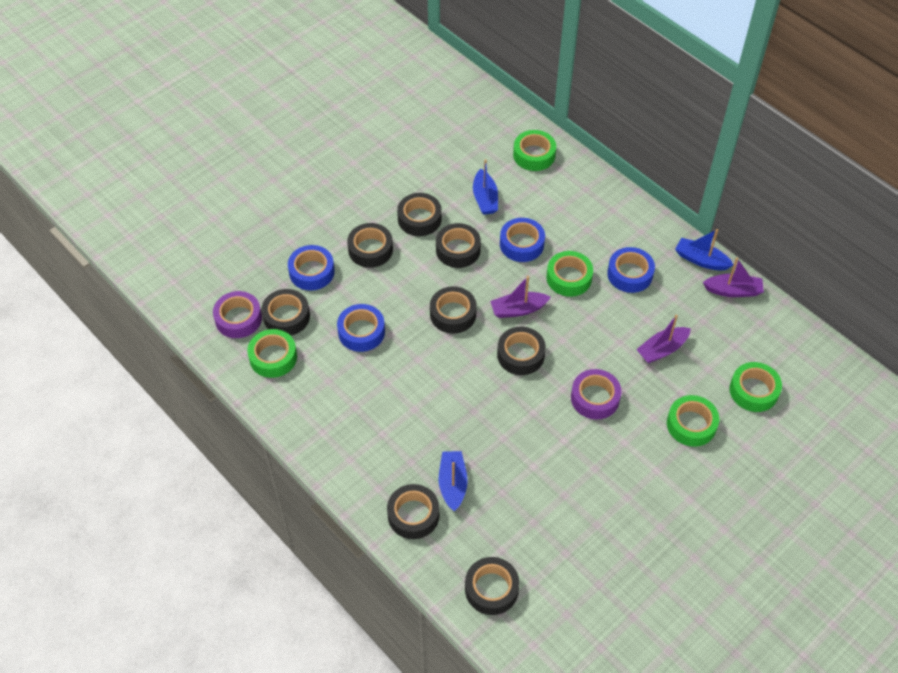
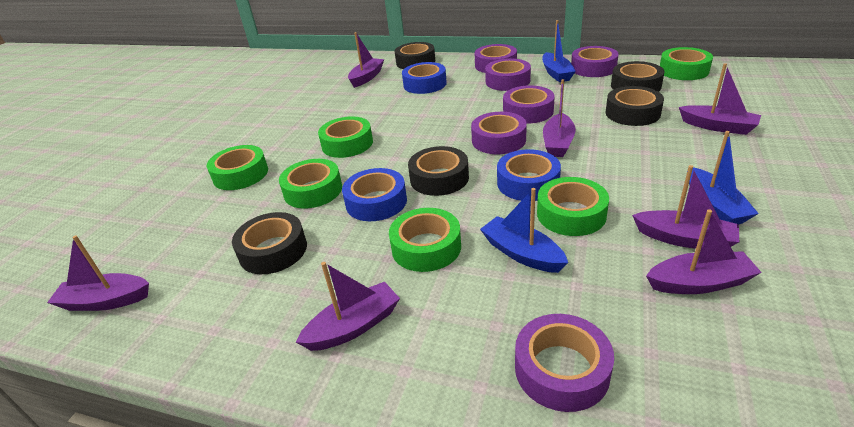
black tape: 8 -> 5
blue tape: 4 -> 3
green tape: 5 -> 6
purple boat: 3 -> 7
purple tape: 2 -> 6

